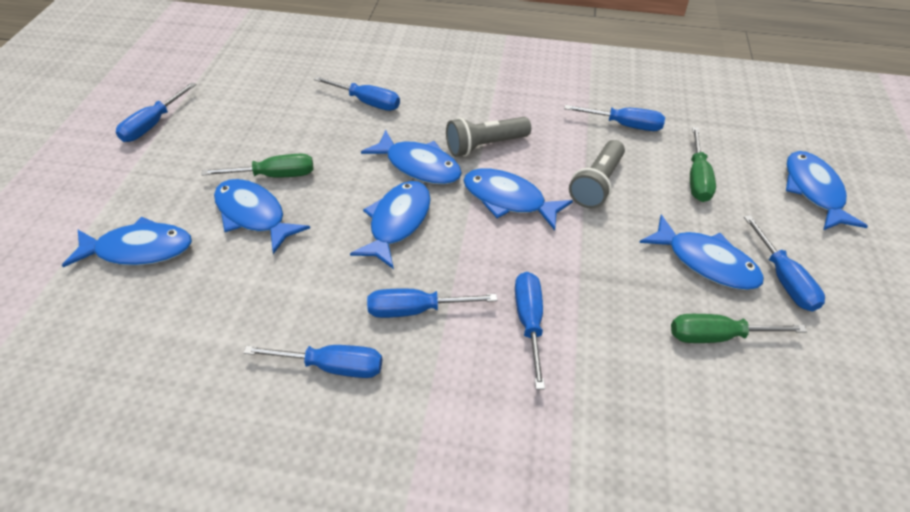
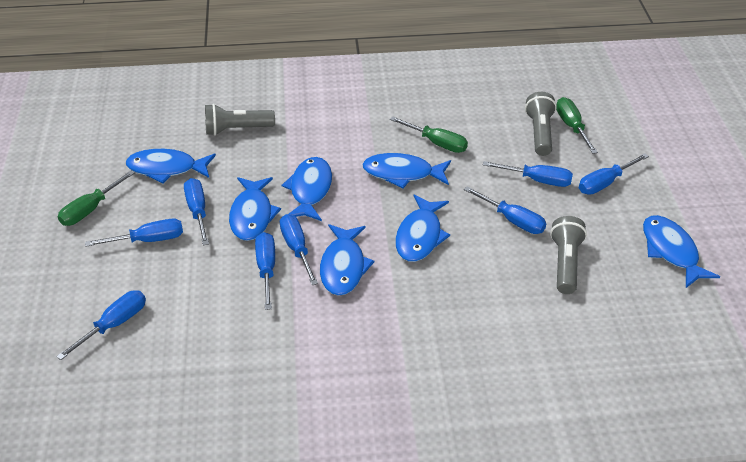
blue screwdriver: 7 -> 8
grey flashlight: 2 -> 3

